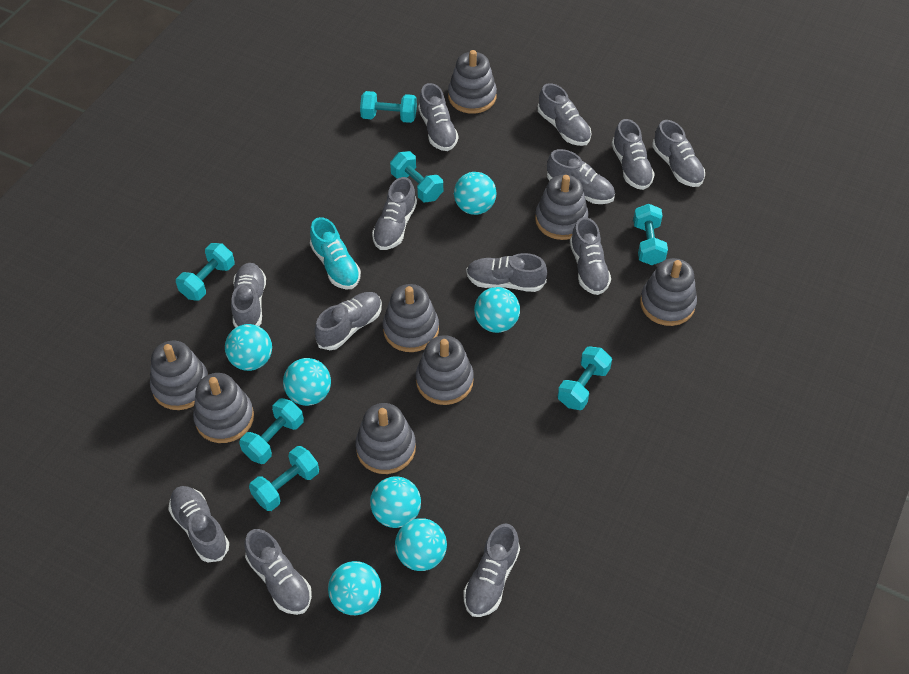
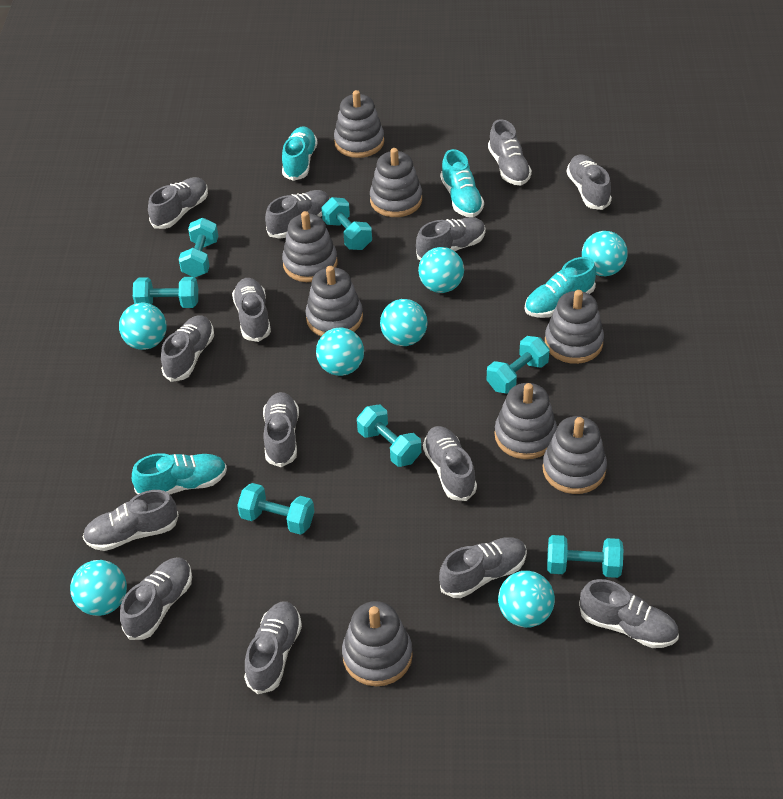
grey shoe: 13 -> 14
turquoise shoe: 1 -> 4

